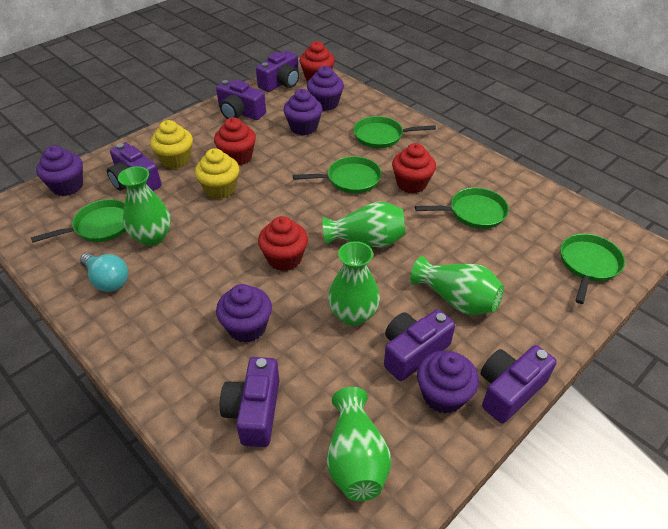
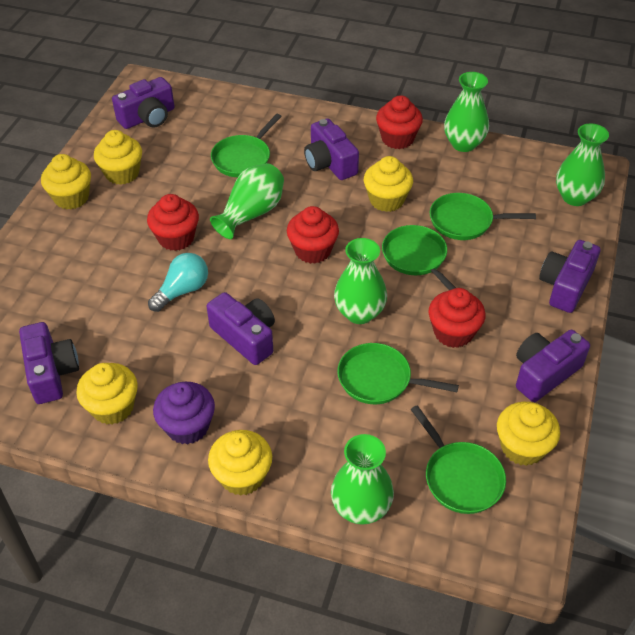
purple cupcake: 5 -> 1
yellow cupcake: 2 -> 6

